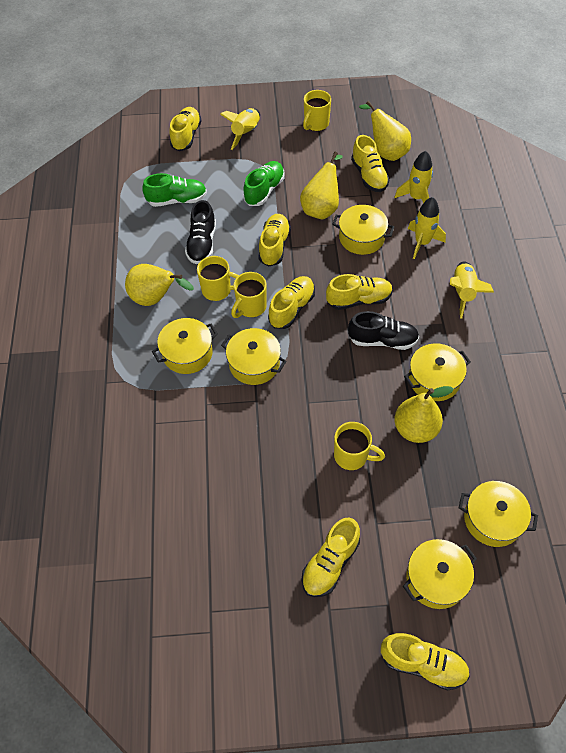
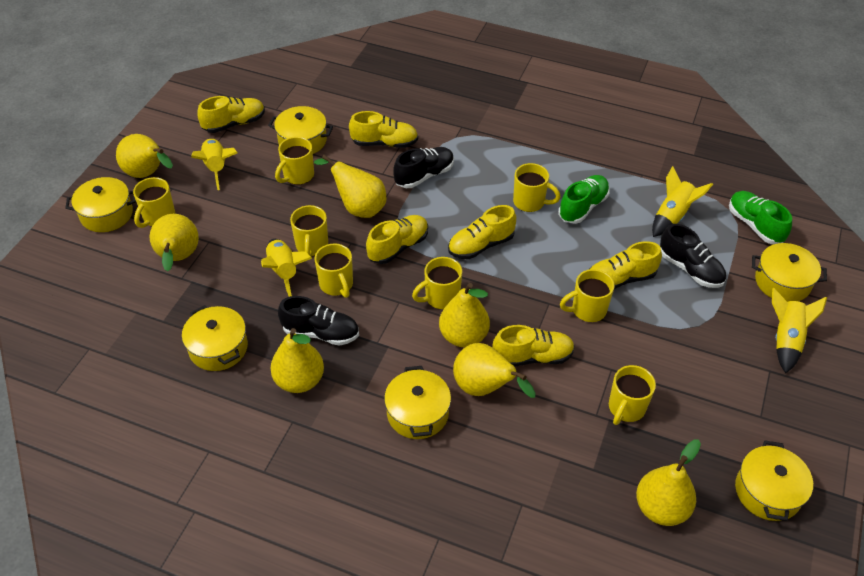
black shoe: 2 -> 3
yellow mug: 4 -> 8
yellow pear: 4 -> 7
yellow shoe: 7 -> 6

